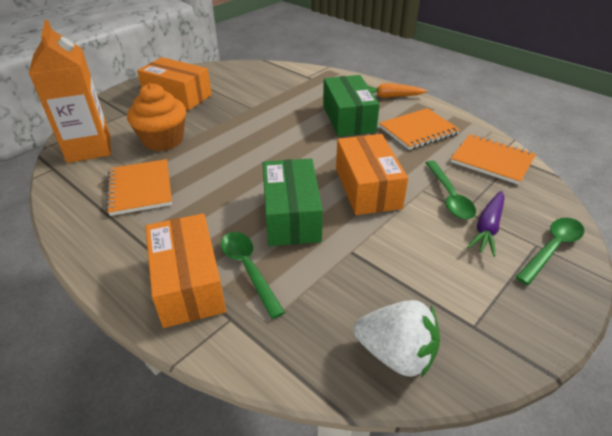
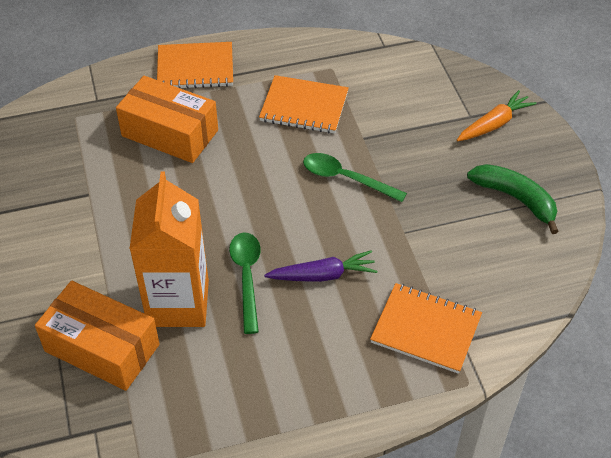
green banana: 0 -> 1
green box: 2 -> 0
green spoon: 3 -> 2
orange box: 3 -> 2
orange cupcake: 1 -> 0
white strawberry: 1 -> 0

